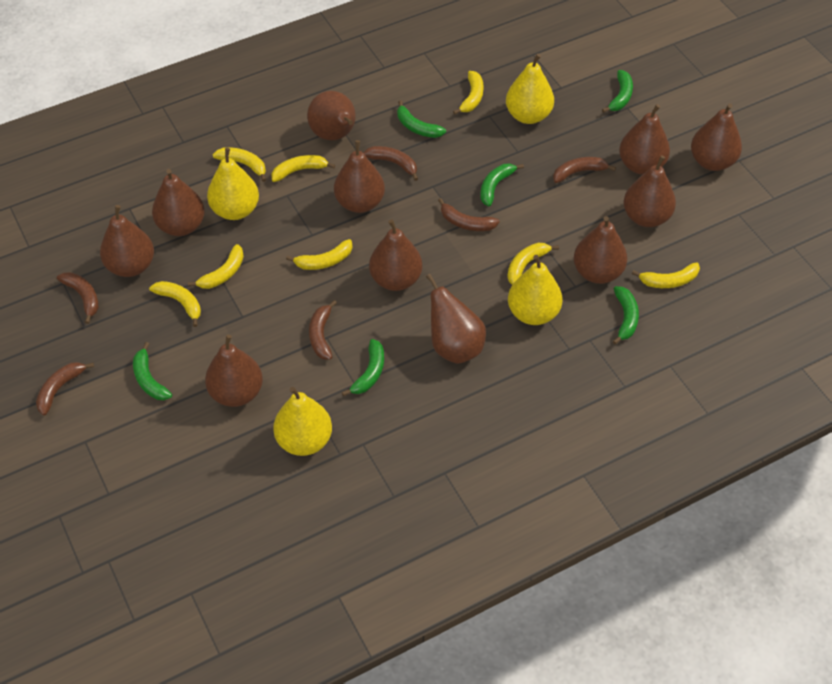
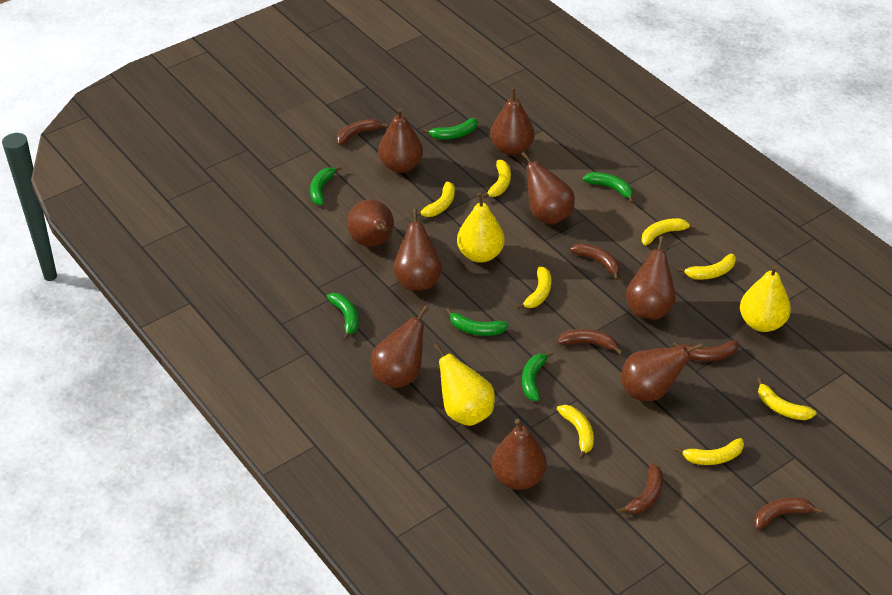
brown pear: 11 -> 9
yellow pear: 4 -> 3

